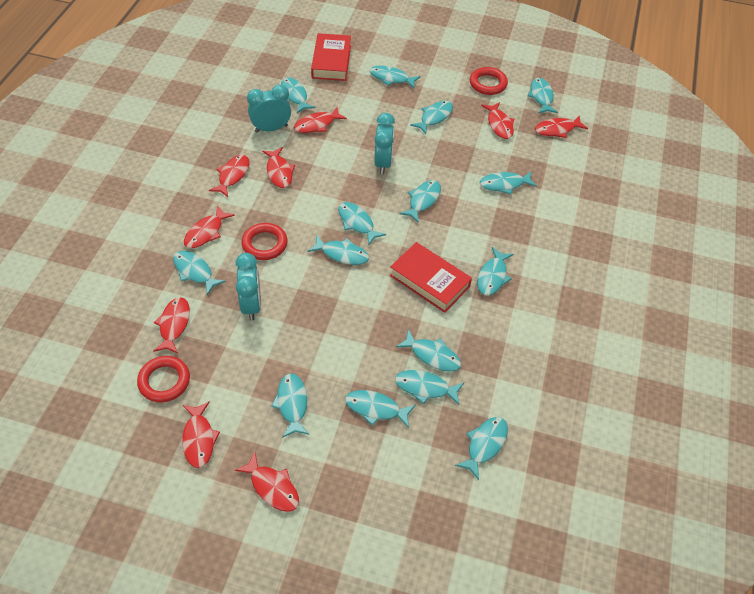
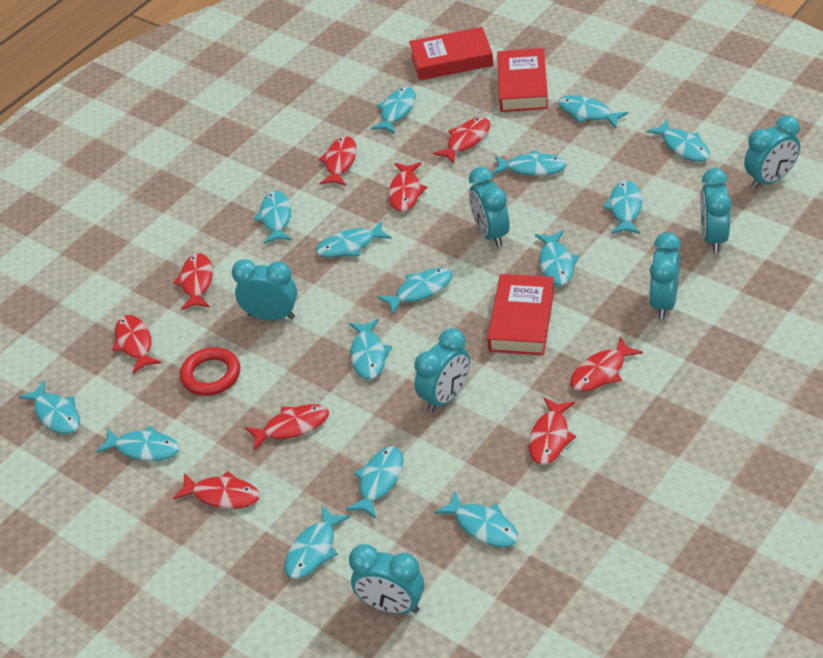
red book: 2 -> 3
red ring: 3 -> 1
turquoise clock: 3 -> 7

